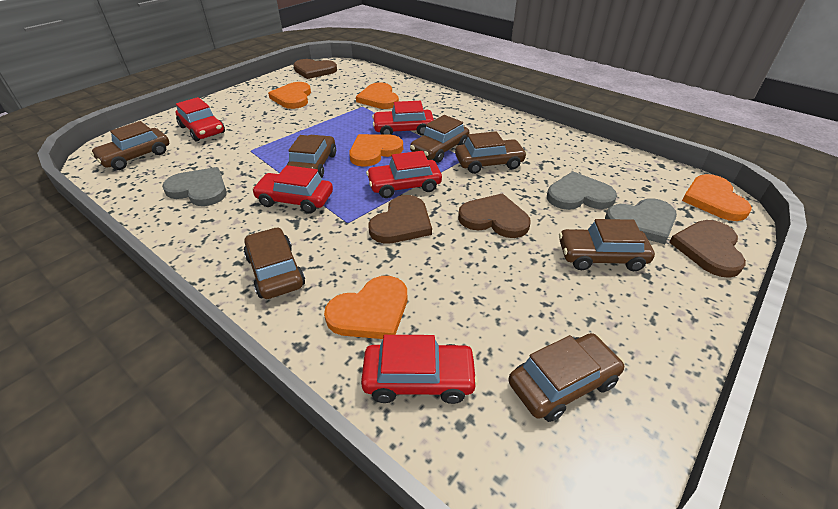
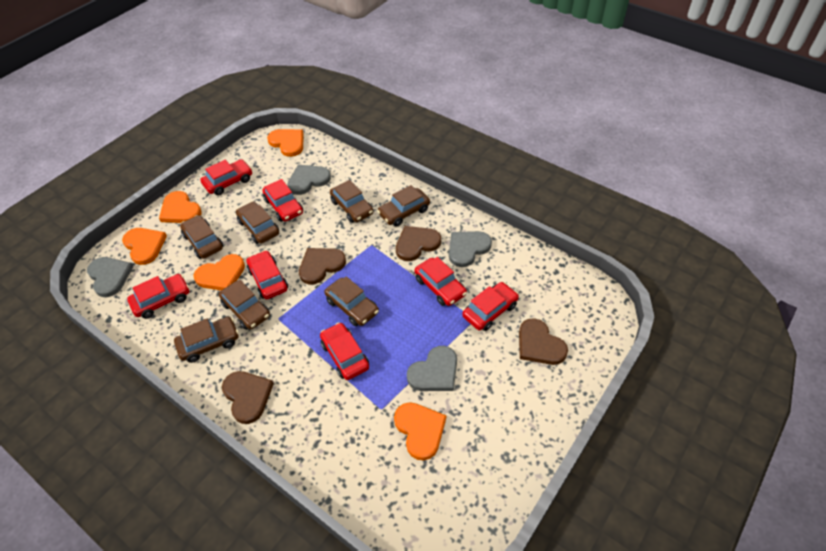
grey heart: 3 -> 4
red car: 5 -> 7

